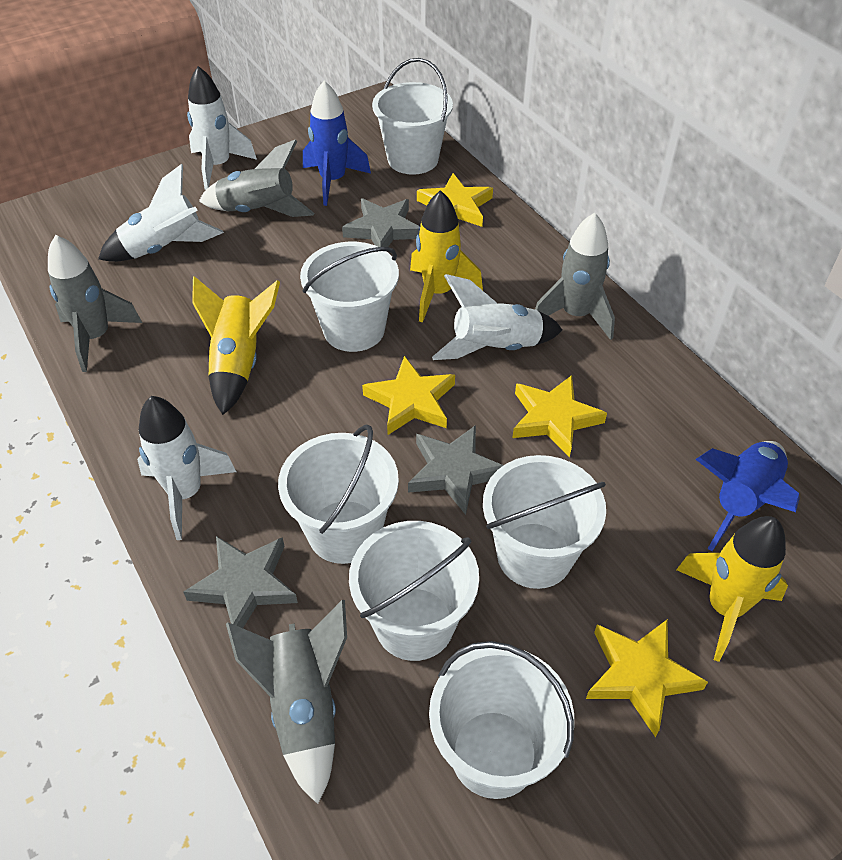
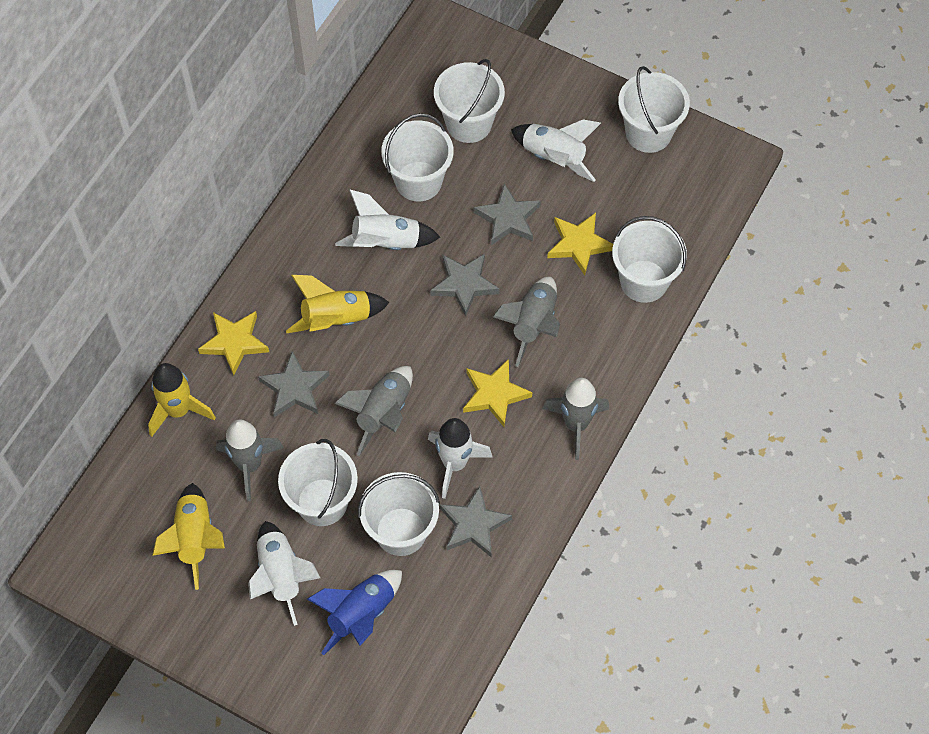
blue rocket: 2 -> 1
grey star: 3 -> 4
yellow star: 4 -> 3

